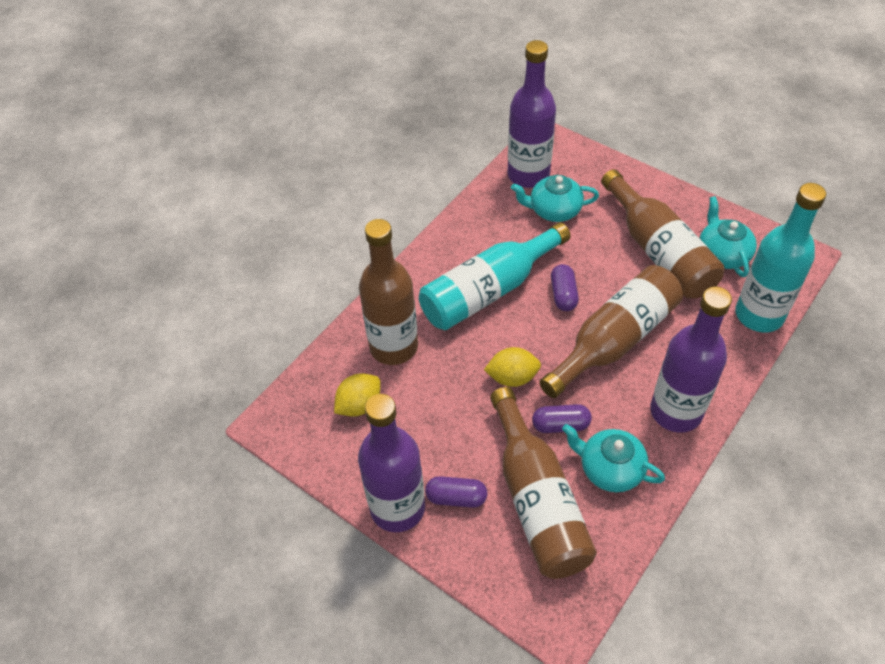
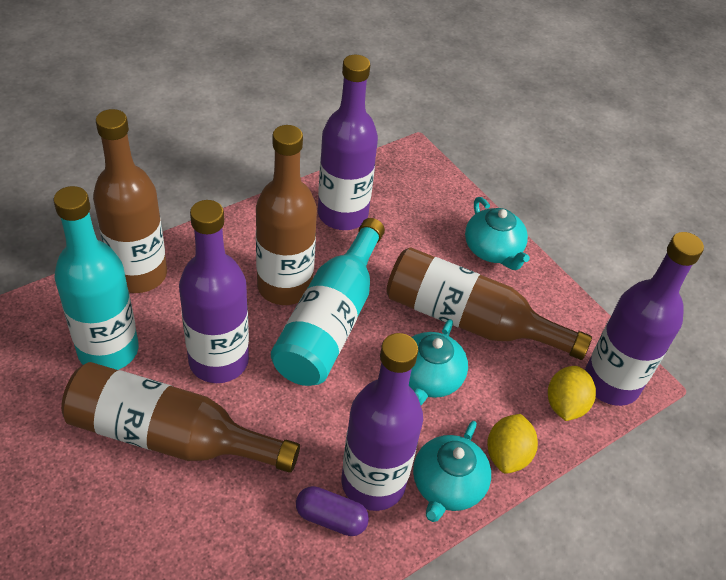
purple bottle: 3 -> 4
purple capsule: 3 -> 1

